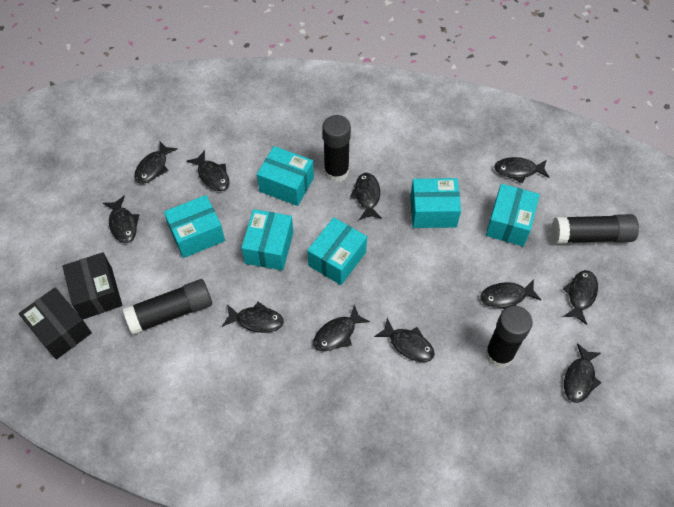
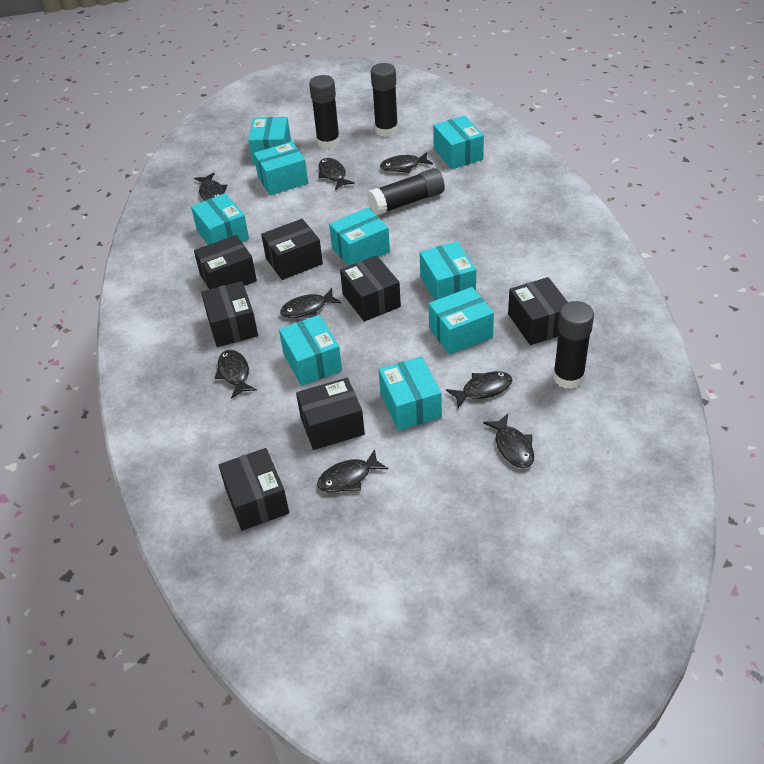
black box: 2 -> 7
black fish: 11 -> 8
turquoise box: 6 -> 9

